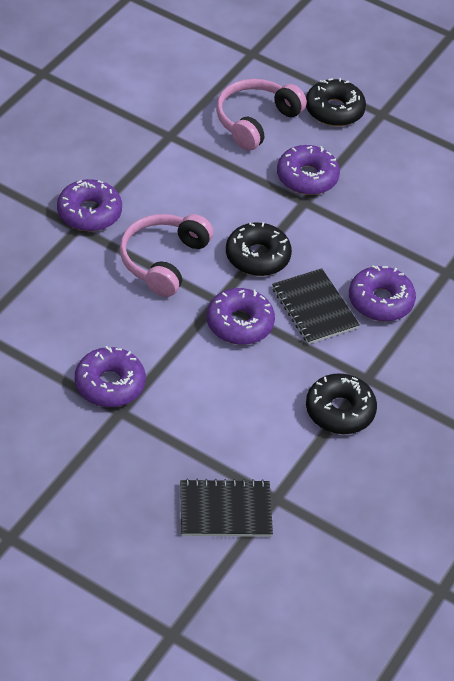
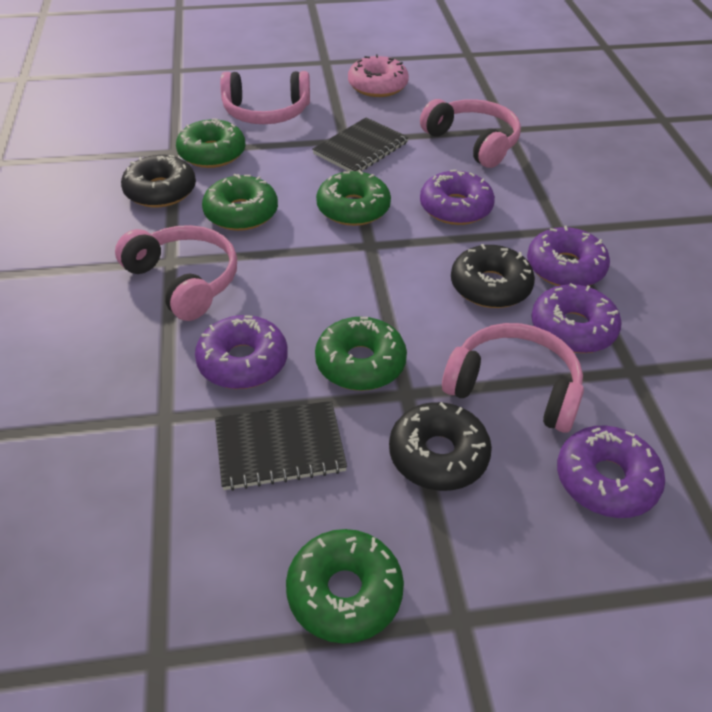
green donut: 0 -> 5
pink donut: 0 -> 1
pink headphones: 2 -> 4

